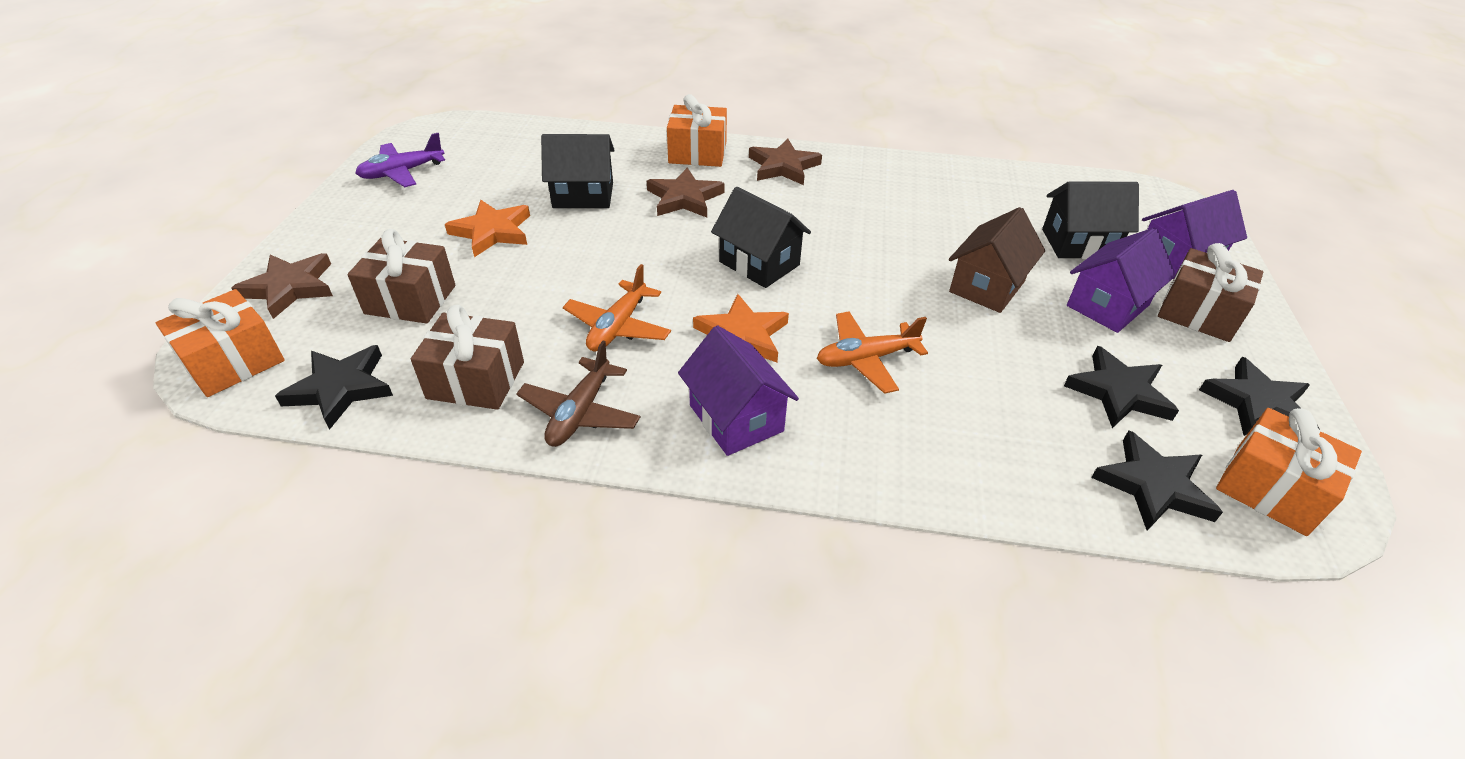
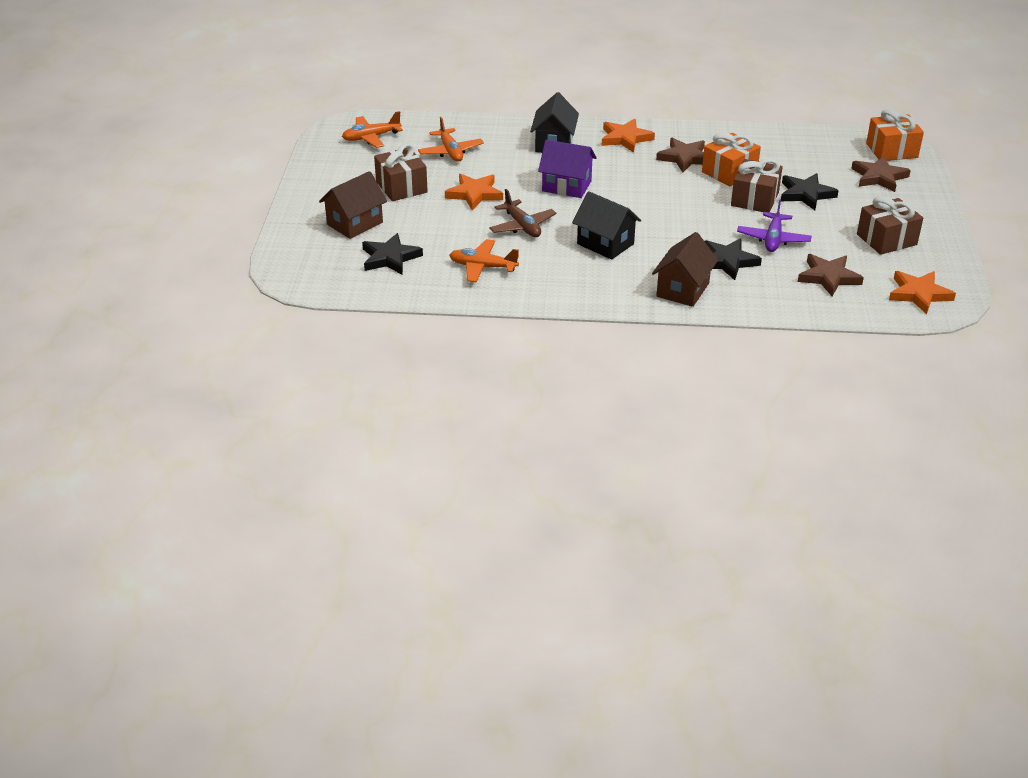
black house: 3 -> 2
black star: 4 -> 3
brown house: 1 -> 2
orange gift: 3 -> 2
orange plane: 2 -> 3
orange star: 2 -> 3
purple house: 3 -> 1

